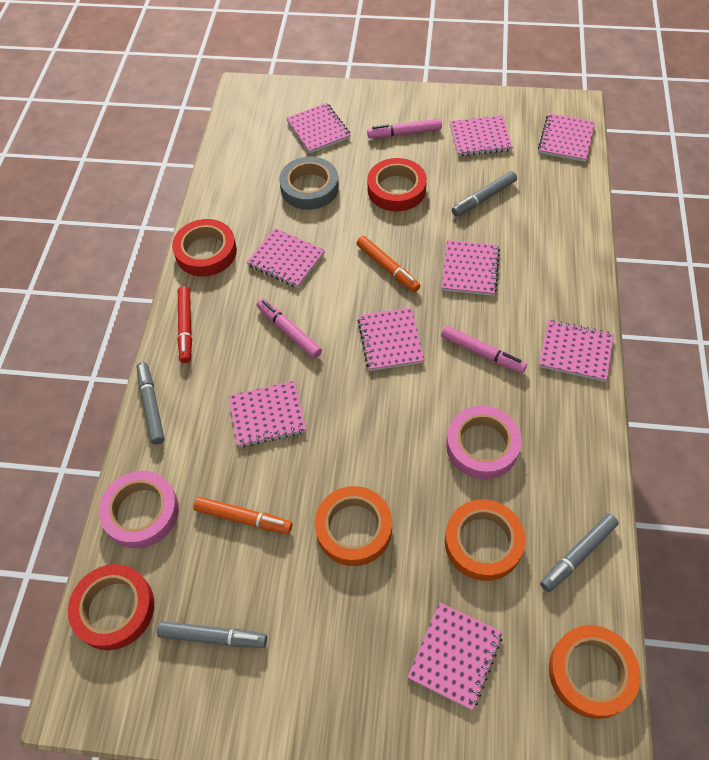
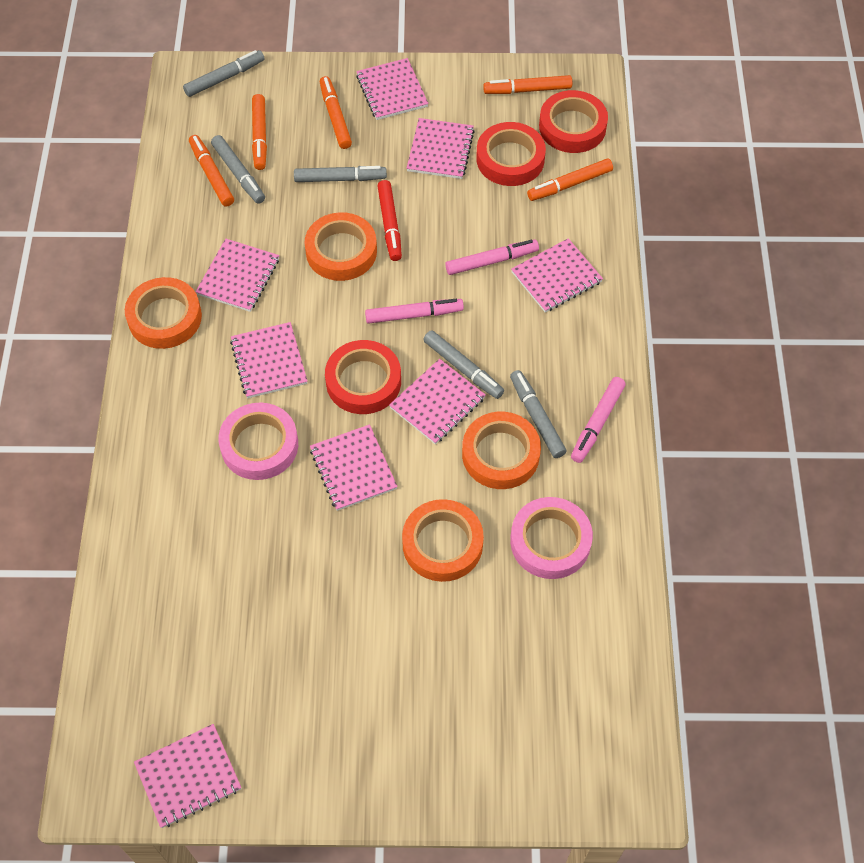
grey marker: 4 -> 5
grey tape: 1 -> 0
orange marker: 2 -> 5
orange tape: 3 -> 4
pink notebook: 9 -> 8

